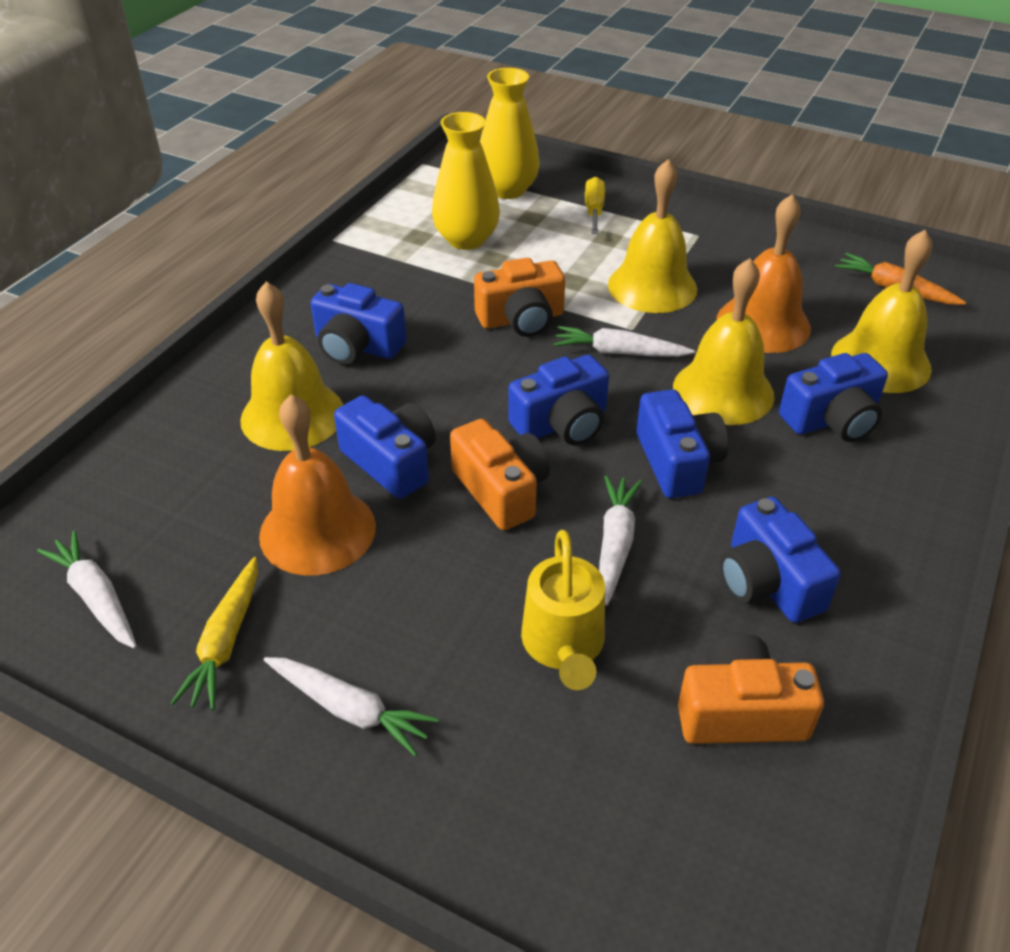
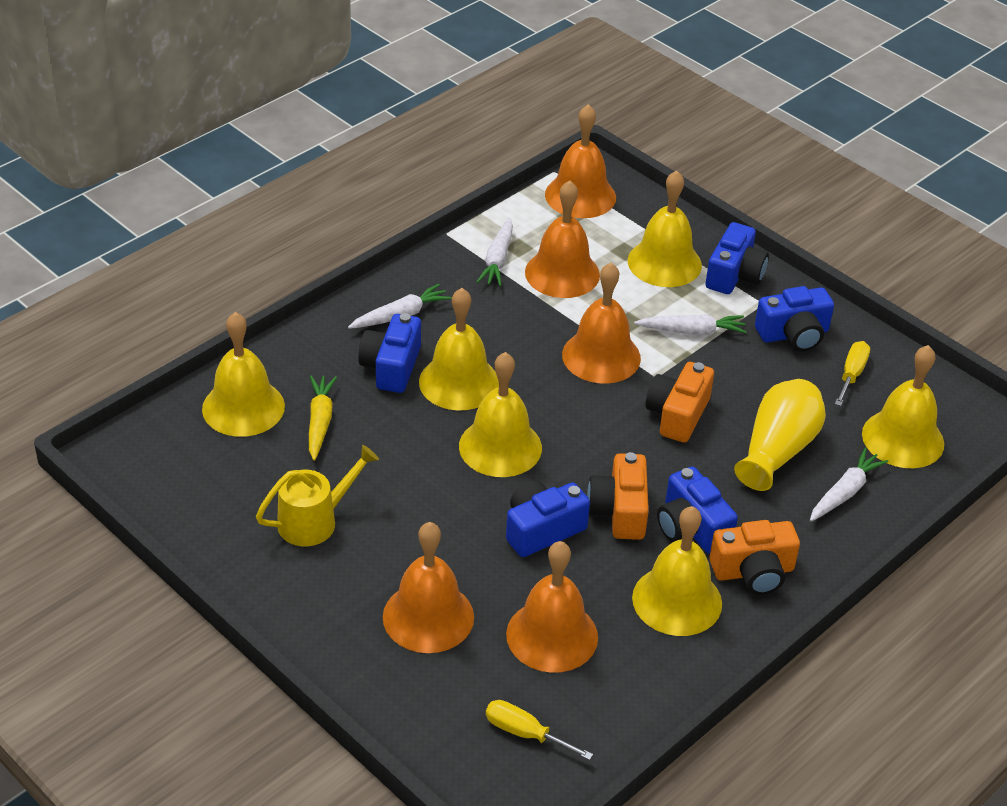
blue camera: 6 -> 5
orange bell: 2 -> 5
orange carrot: 1 -> 0
yellow bell: 4 -> 6
yellow screwdriver: 1 -> 2
yellow vase: 2 -> 1

